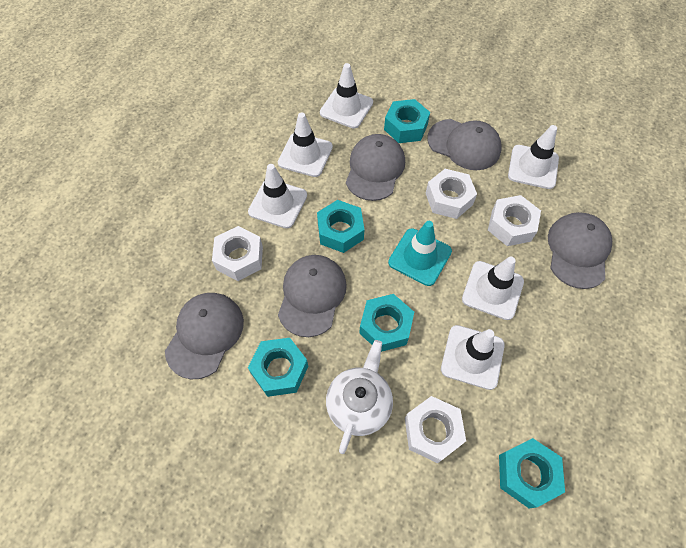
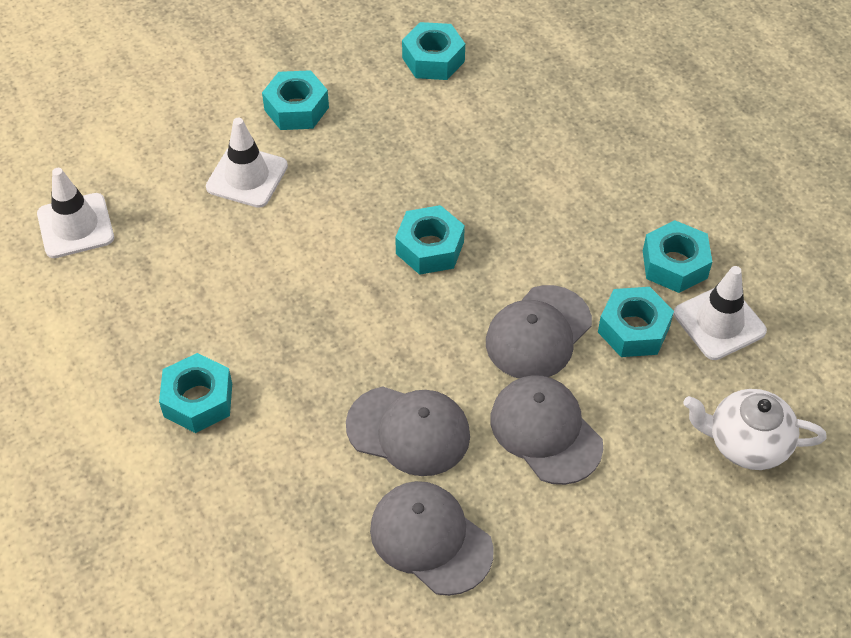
grey cap: 5 -> 4
turquoise nut: 5 -> 6
turquoise traffic cone: 1 -> 0
white nut: 4 -> 0
white traffic cone: 6 -> 3

